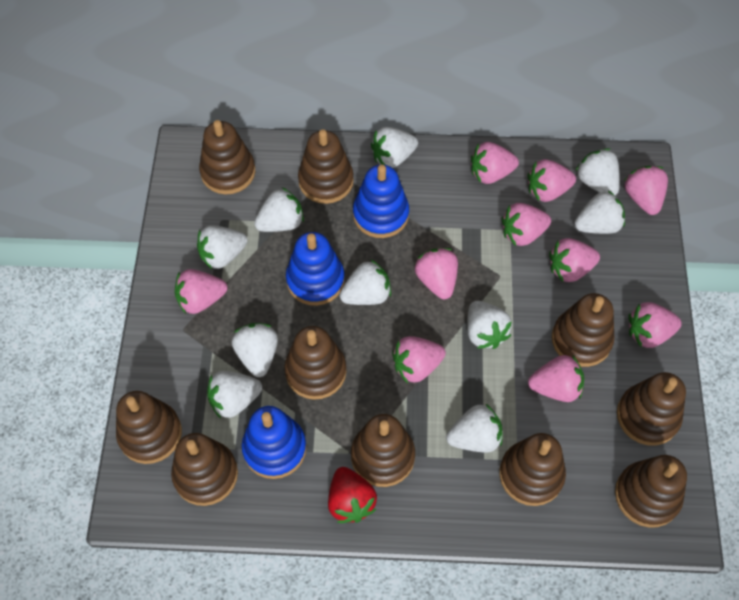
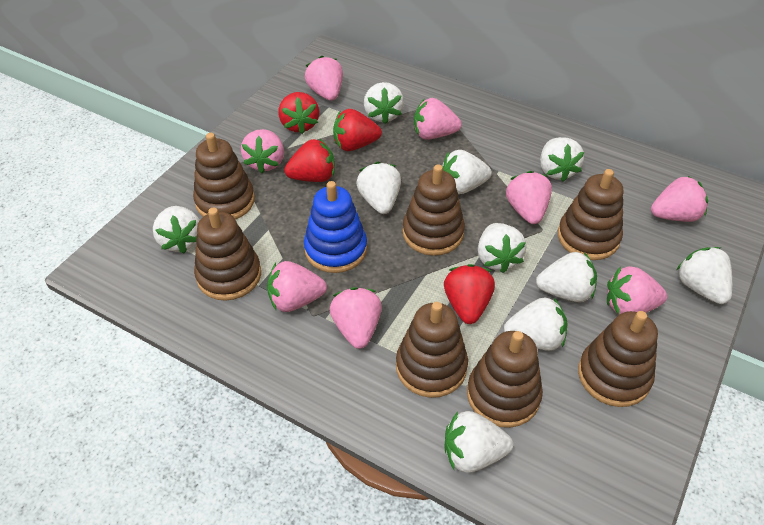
blue stacking toy: 3 -> 1
brown stacking toy: 10 -> 7
pink strawberry: 10 -> 8
red strawberry: 1 -> 4

